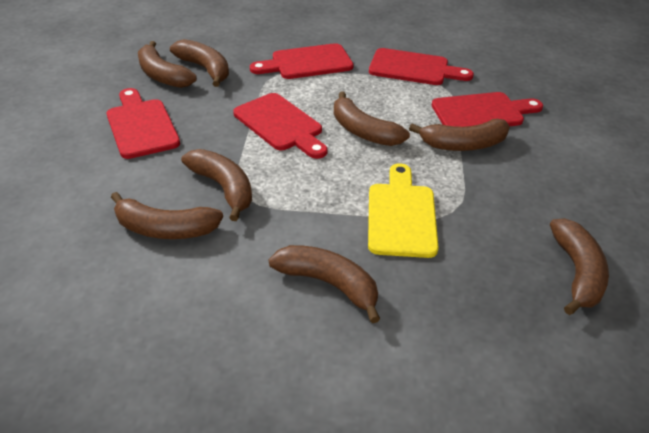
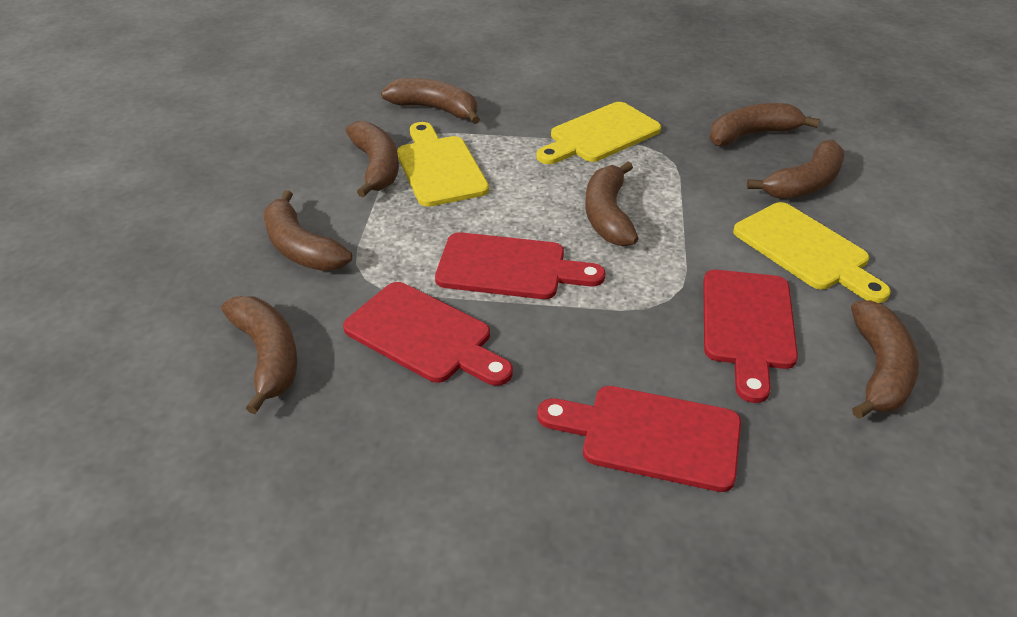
red cutting board: 5 -> 4
yellow cutting board: 1 -> 3

